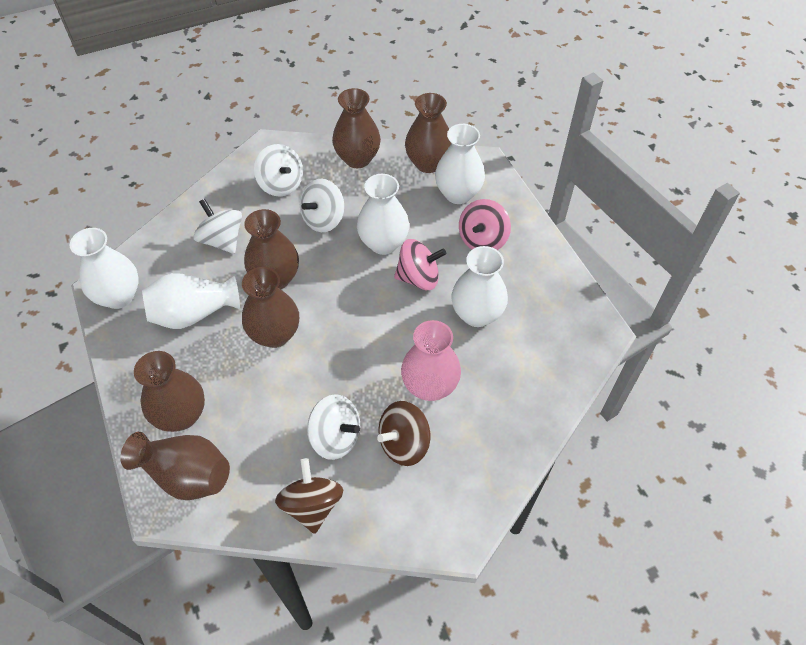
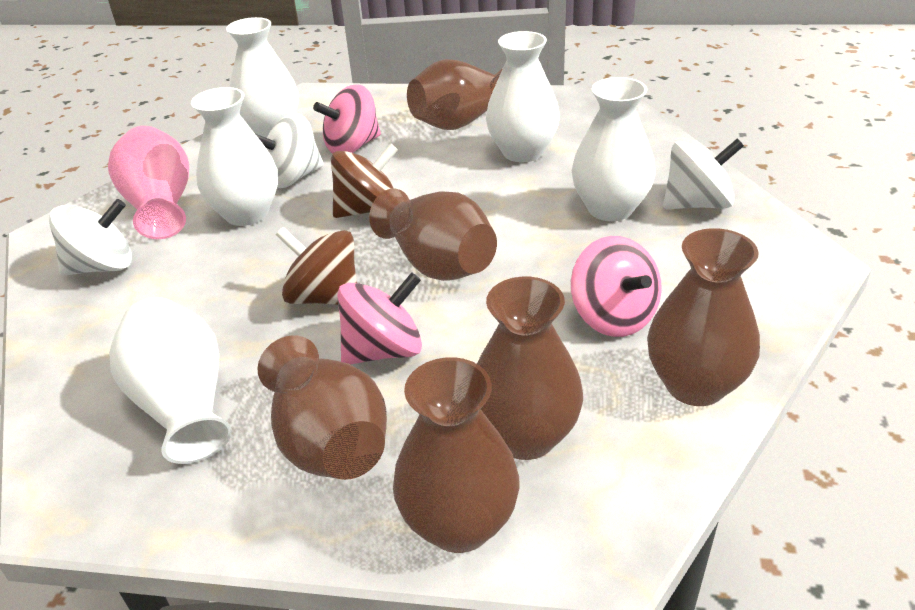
pink spinning top: 2 -> 3
white spinning top: 4 -> 3

